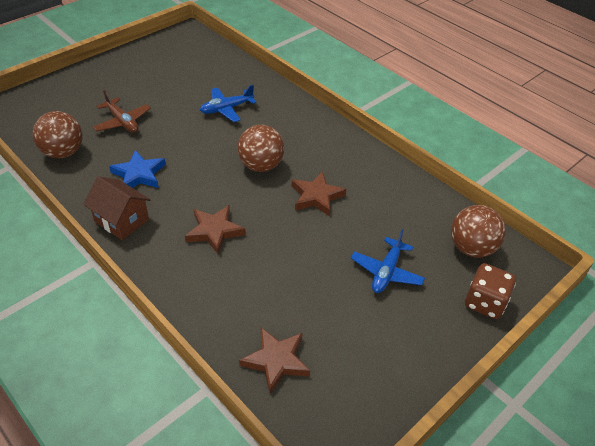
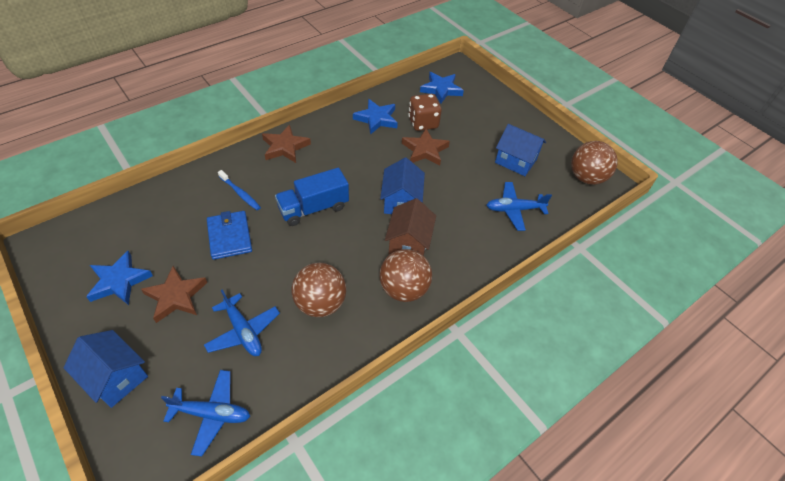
blue house: 0 -> 3
blue plane: 2 -> 3
blue star: 1 -> 3
blue toothbrush: 0 -> 1
blue truck: 0 -> 1
blue wallet: 0 -> 1
brown plane: 1 -> 0

